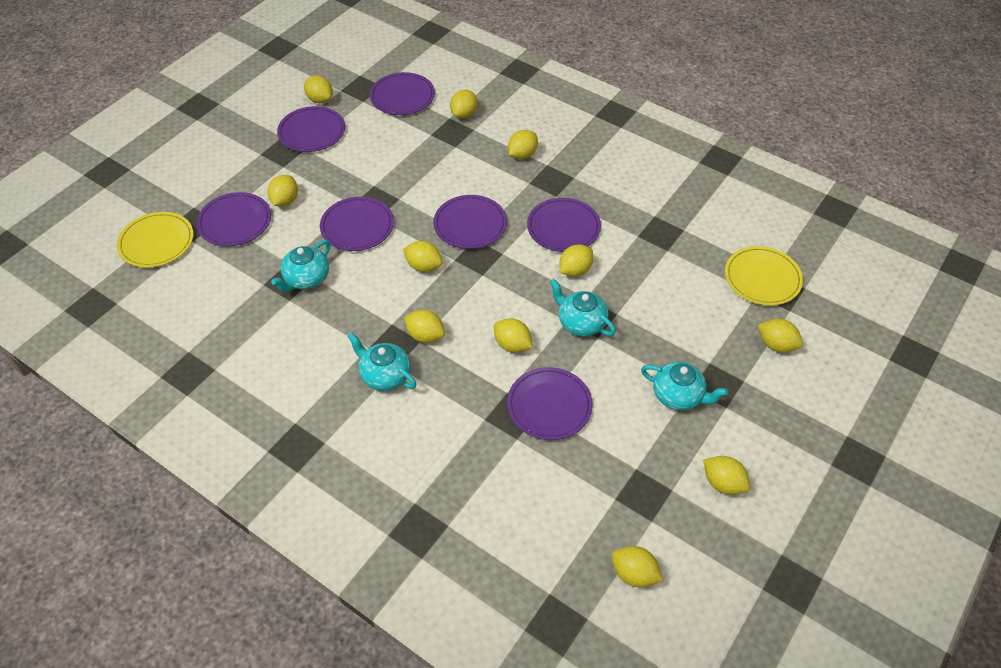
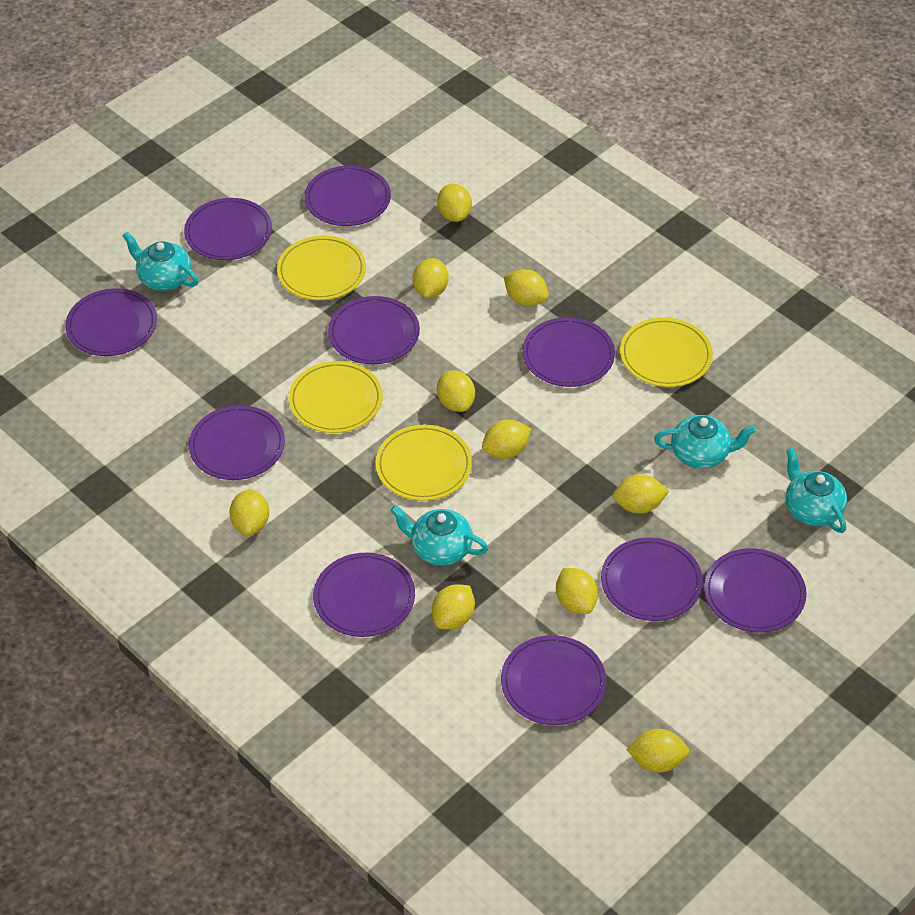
purple plate: 7 -> 10
yellow lemon: 11 -> 10
yellow plate: 2 -> 4

